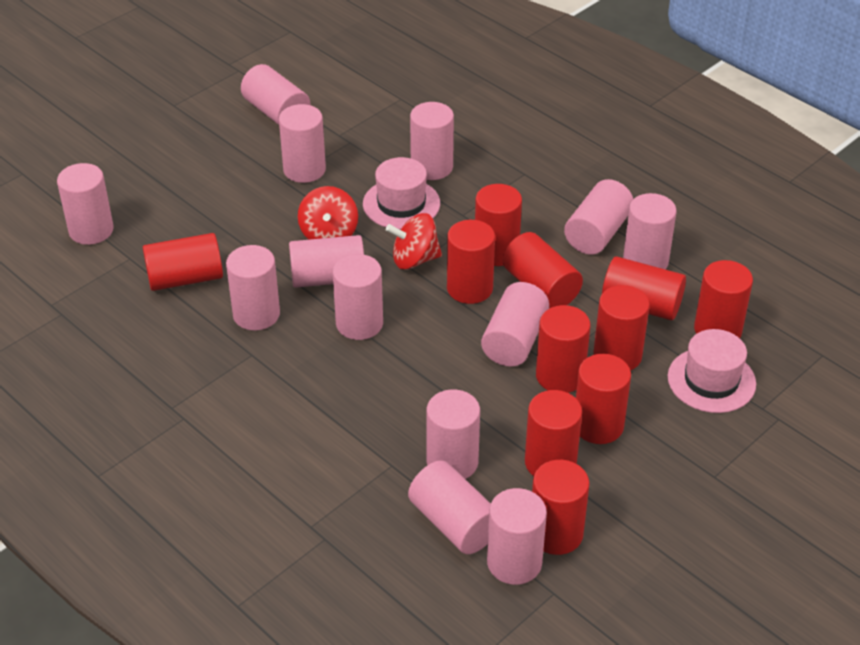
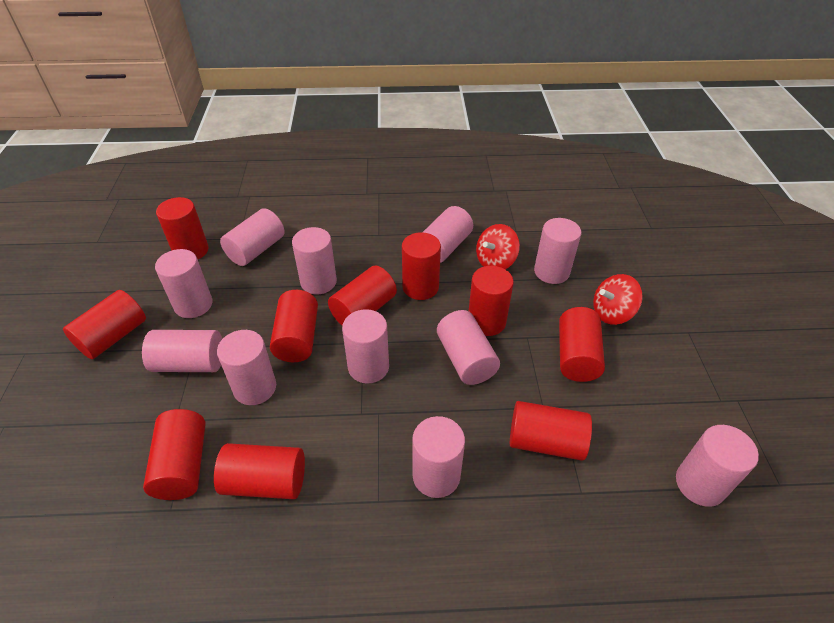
pink cylinder: 13 -> 11
pink hat: 2 -> 0
red cylinder: 11 -> 10

